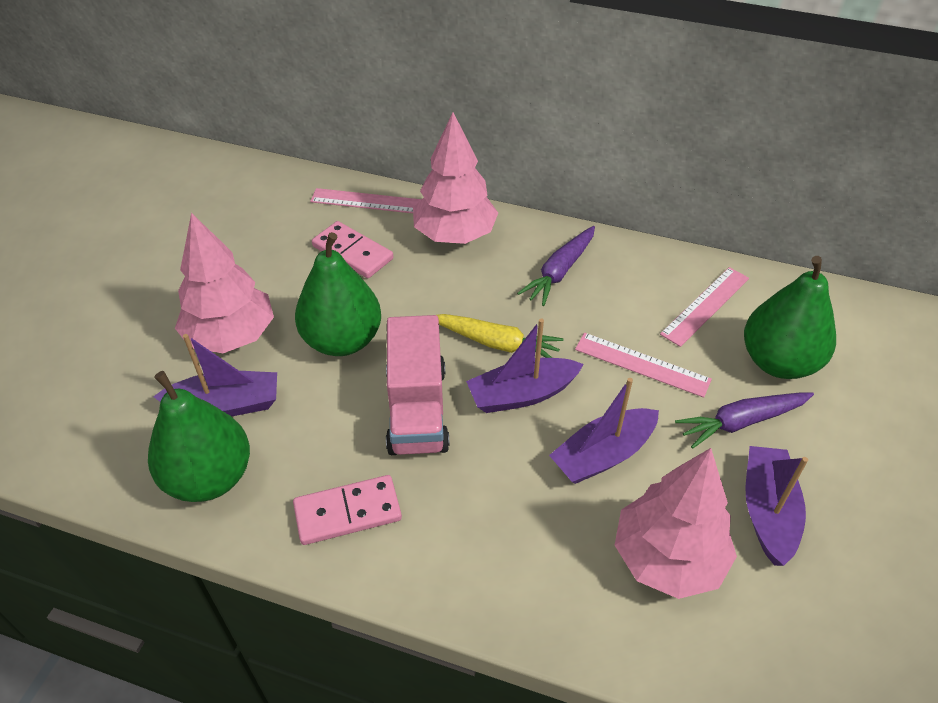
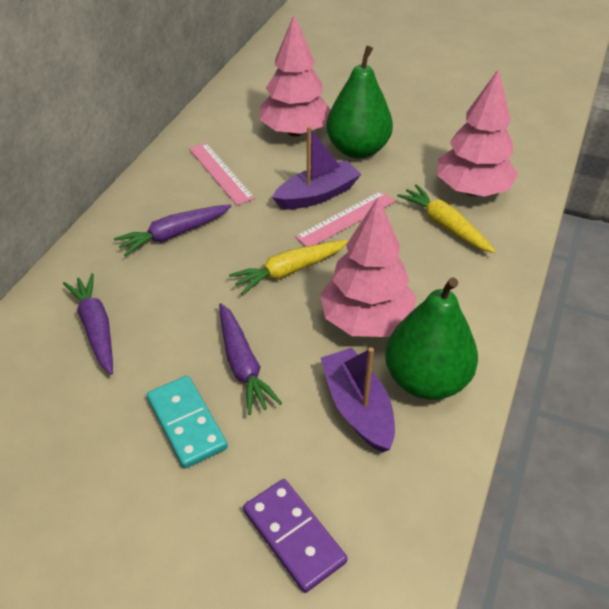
green pear: 3 -> 2
pink domino: 2 -> 0
pink ruler: 3 -> 2
pink truck: 1 -> 0
purple boat: 4 -> 2
purple carrot: 2 -> 3
purple domino: 0 -> 1
turquoise domino: 0 -> 1
yellow carrot: 1 -> 2

